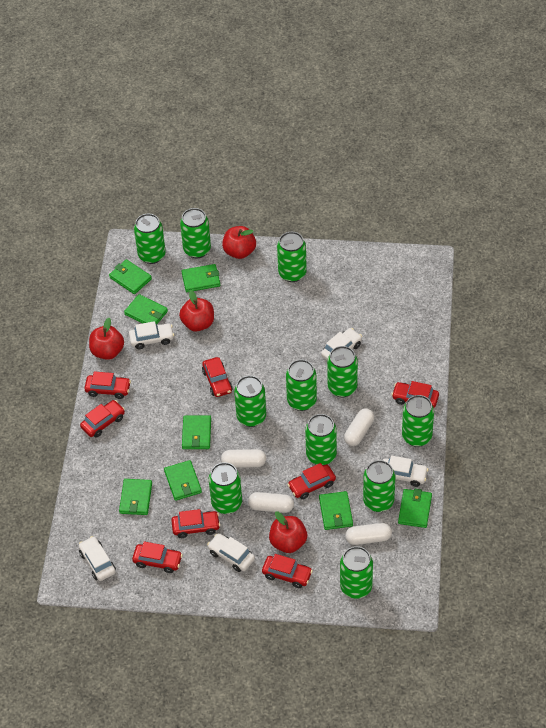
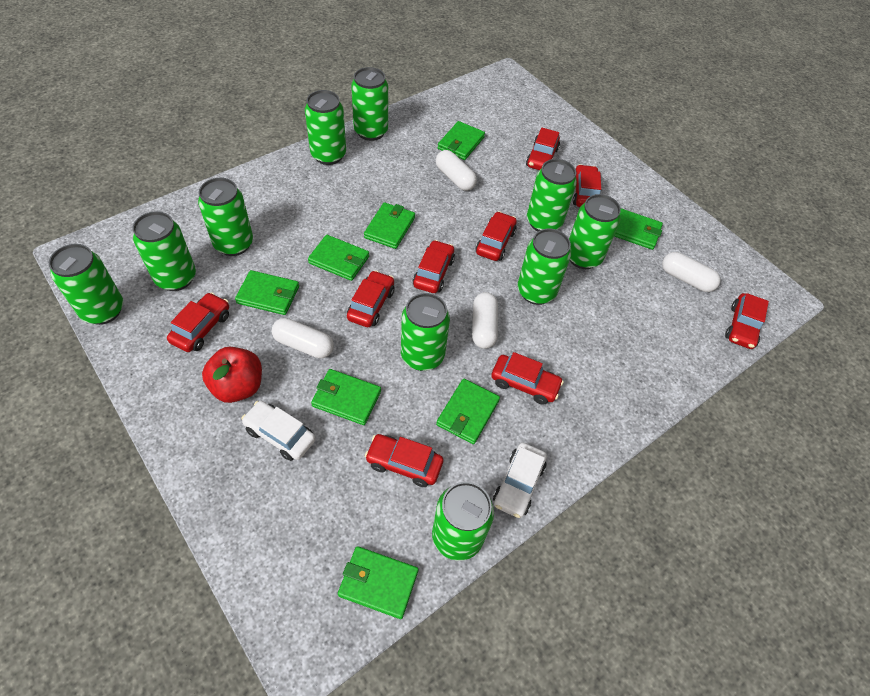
green can: 11 -> 10
red apple: 4 -> 1
red car: 8 -> 9
white car: 5 -> 2

